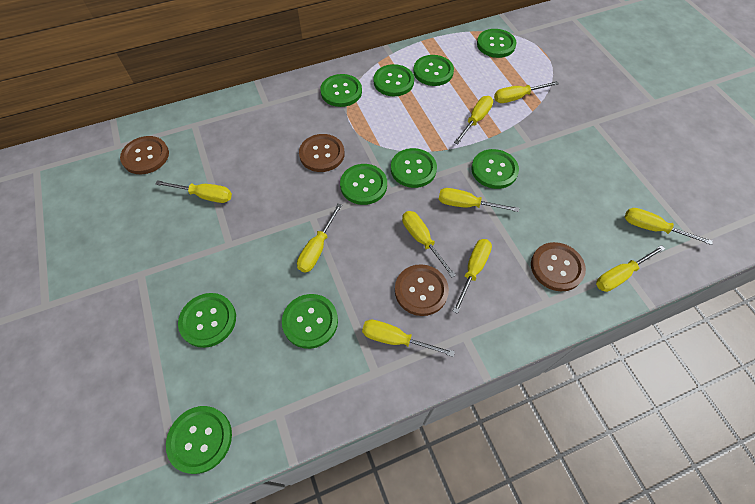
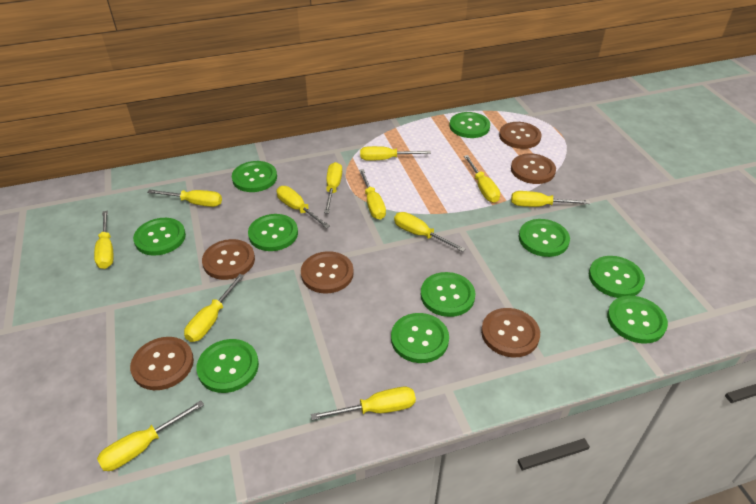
brown button: 4 -> 6
yellow screwdriver: 10 -> 12

